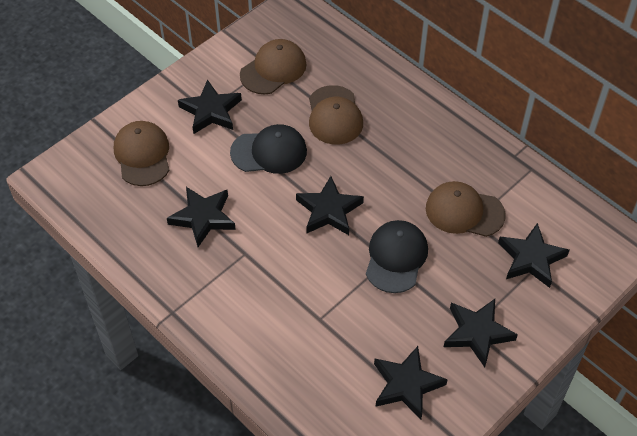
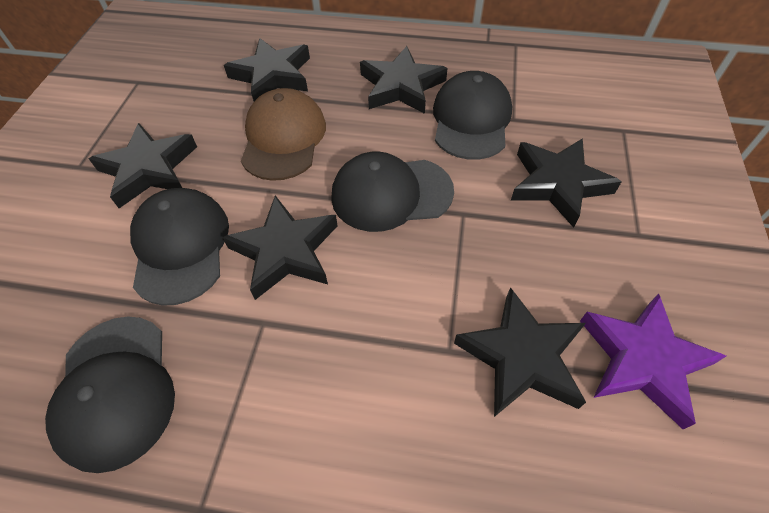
black cap: 2 -> 4
brown cap: 4 -> 1
purple star: 0 -> 1

